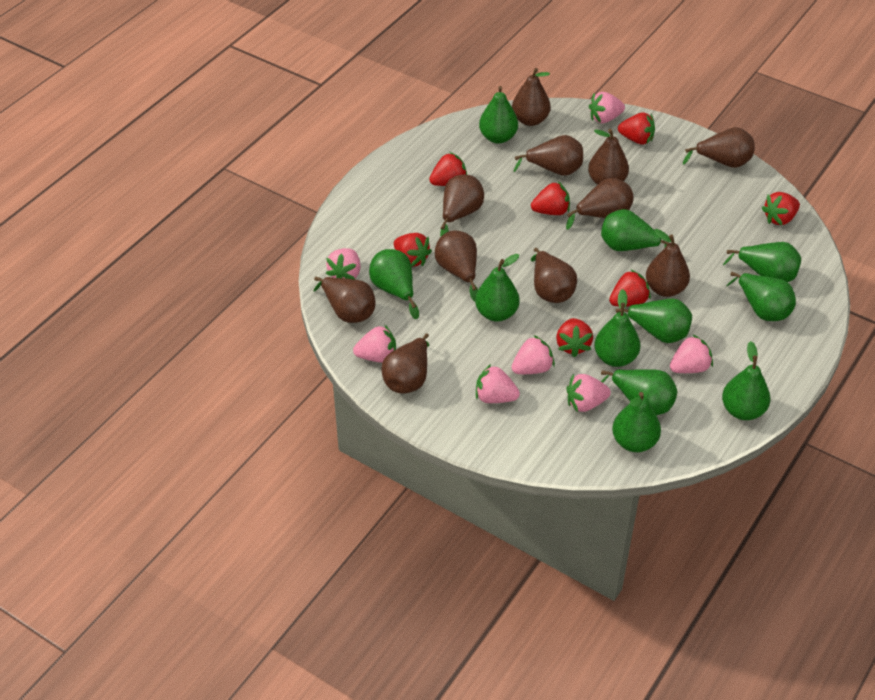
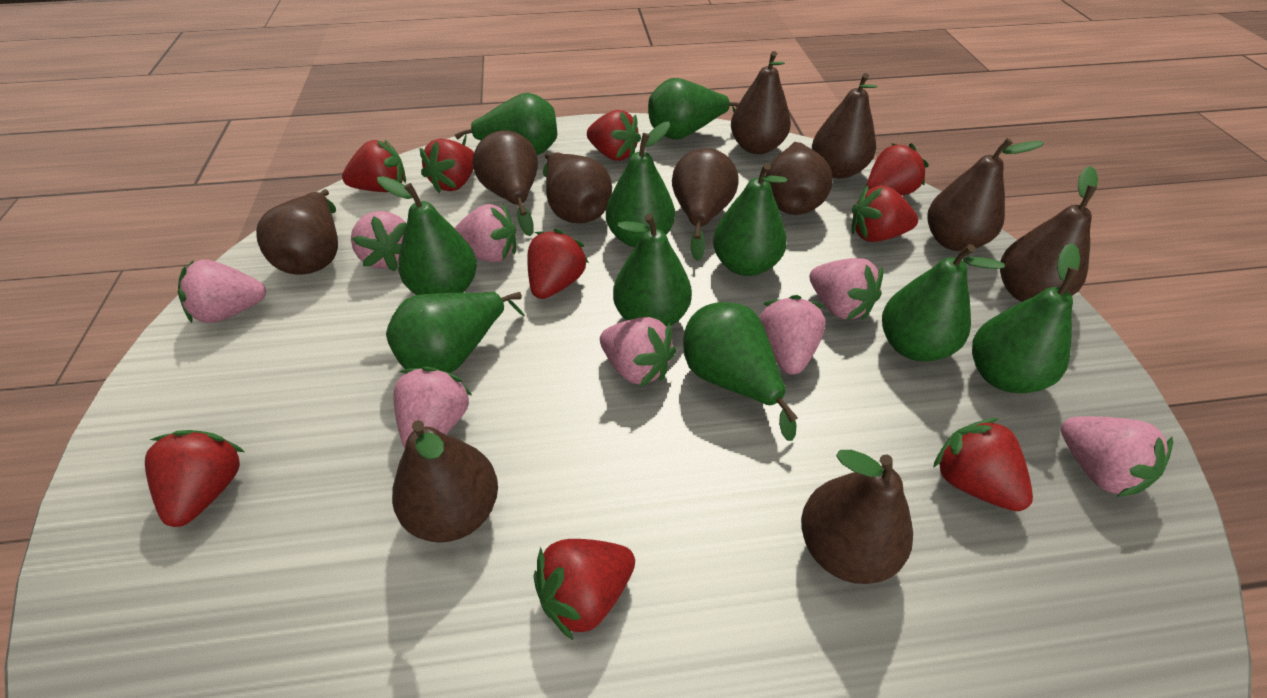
green pear: 11 -> 10
pink strawberry: 7 -> 8
red strawberry: 7 -> 9

